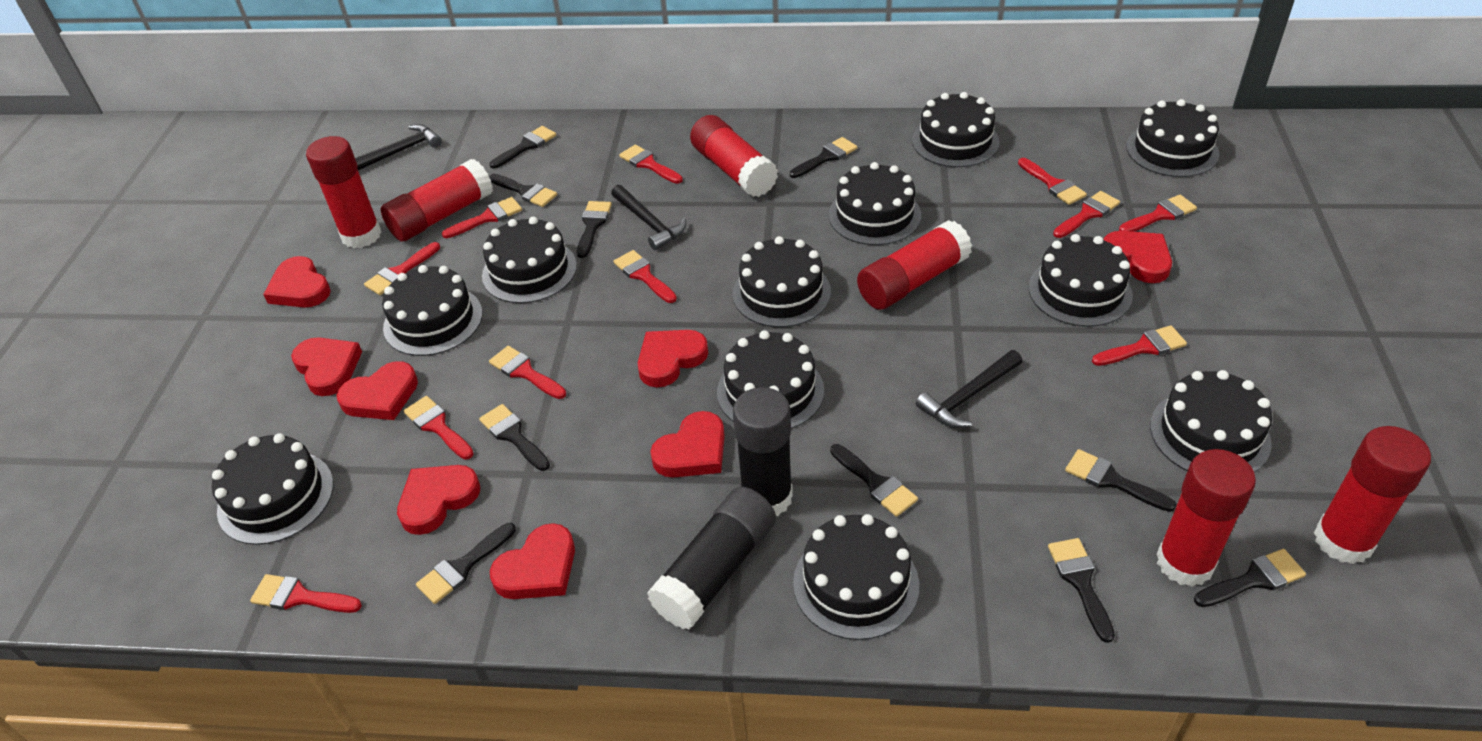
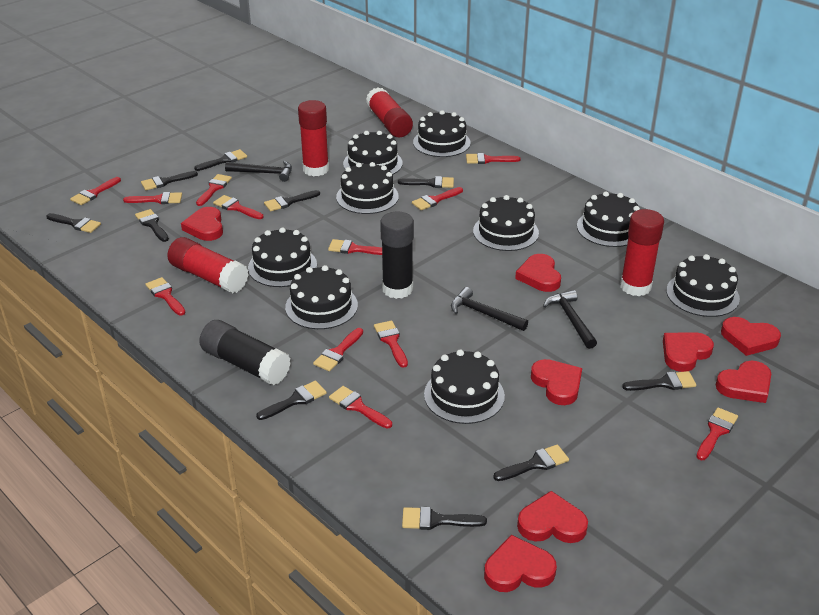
black cake: 11 -> 9
red brush: 11 -> 12
red glue stick: 6 -> 4

